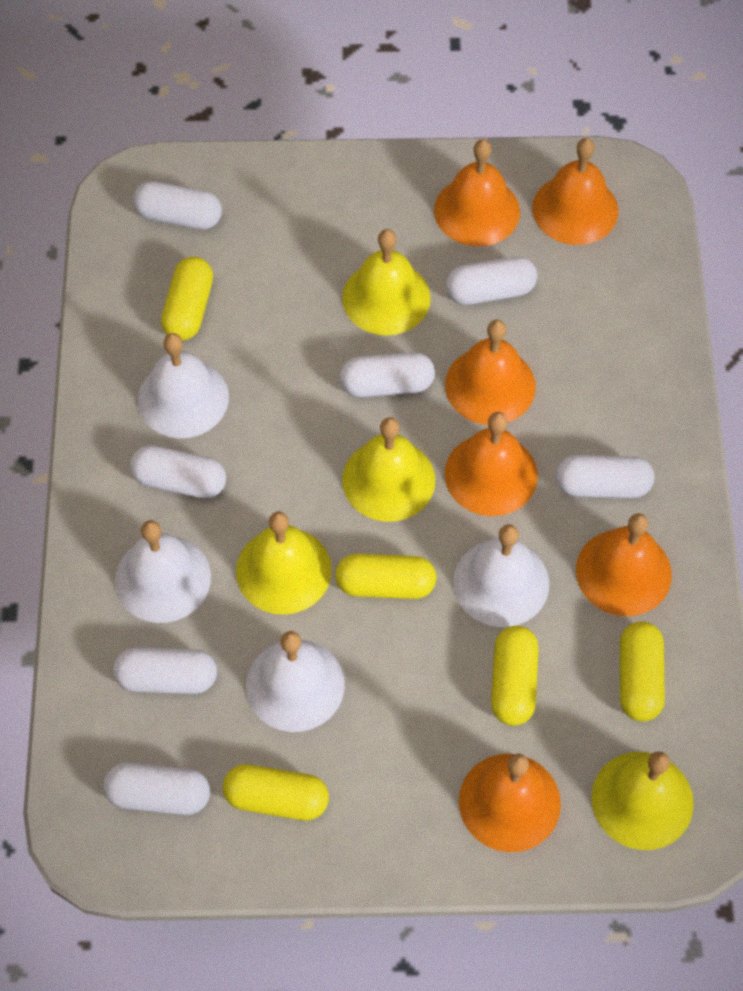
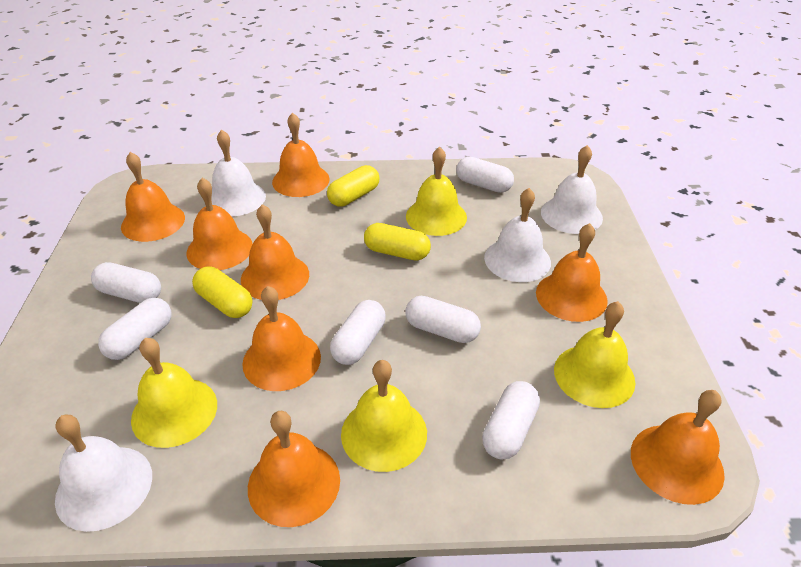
orange bell: 6 -> 8
white capsule: 7 -> 6
yellow capsule: 5 -> 3

